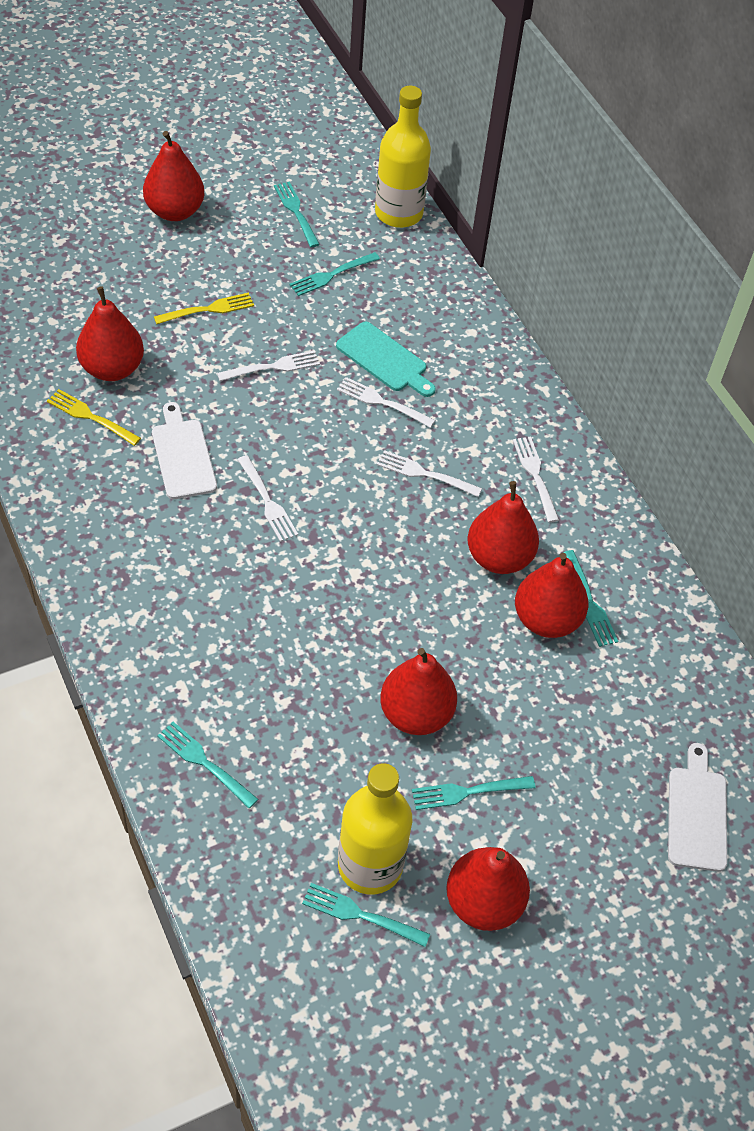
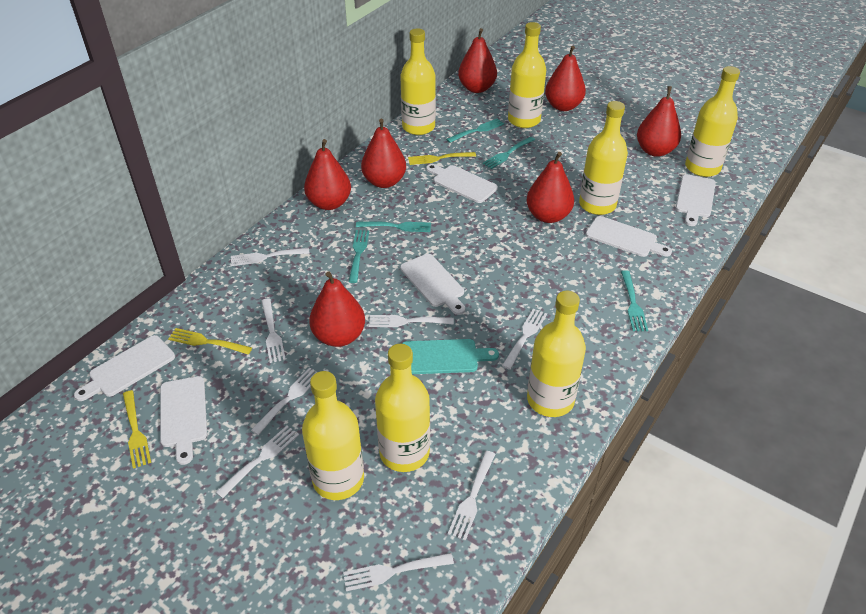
red pear: 6 -> 7
turquoise fork: 6 -> 5
white cutting board: 2 -> 6
white fork: 5 -> 8
yellow bottle: 2 -> 7
yellow fork: 2 -> 3

